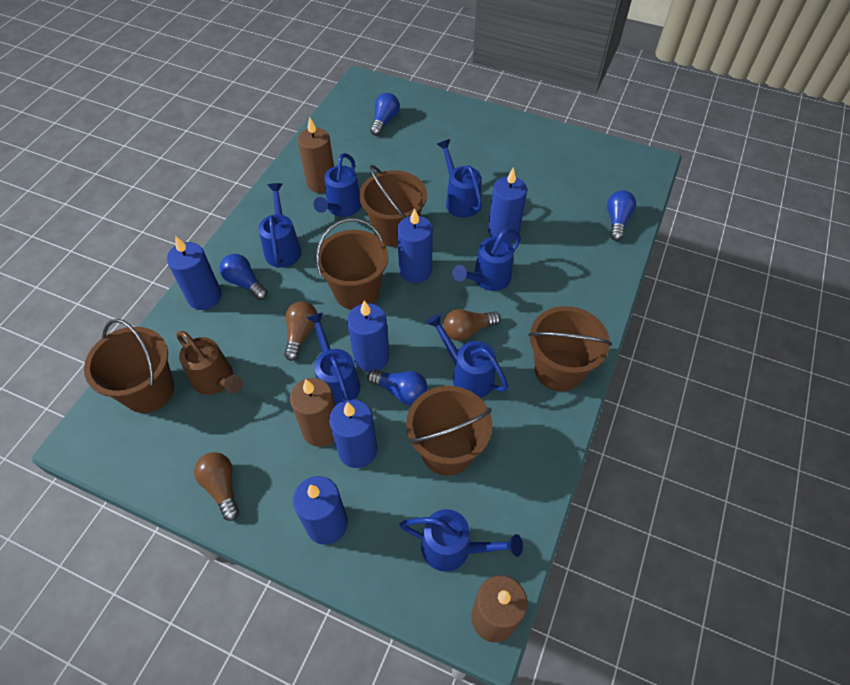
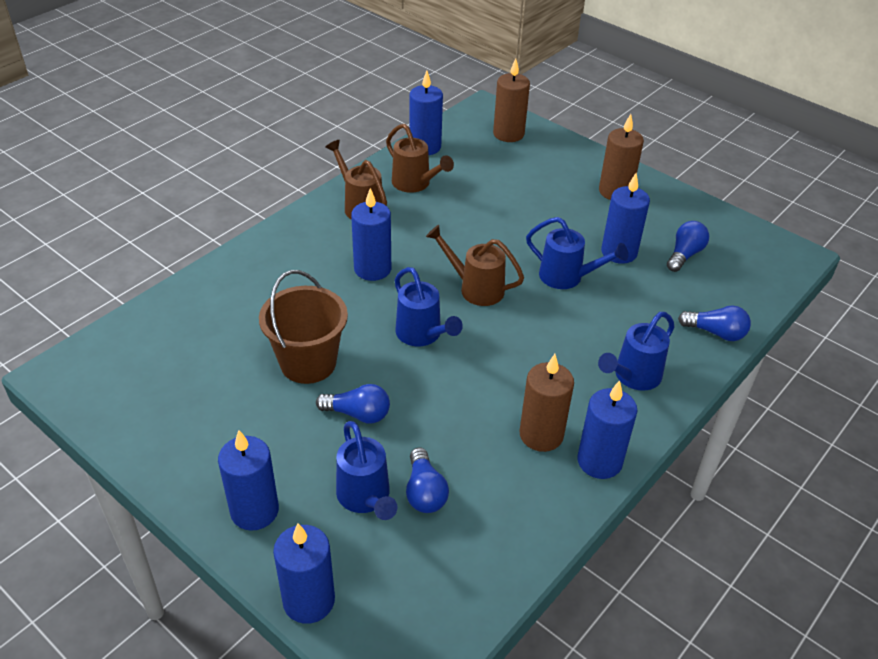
blue watering can: 7 -> 4
brown bucket: 5 -> 1
brown light bulb: 3 -> 0
brown watering can: 1 -> 3

